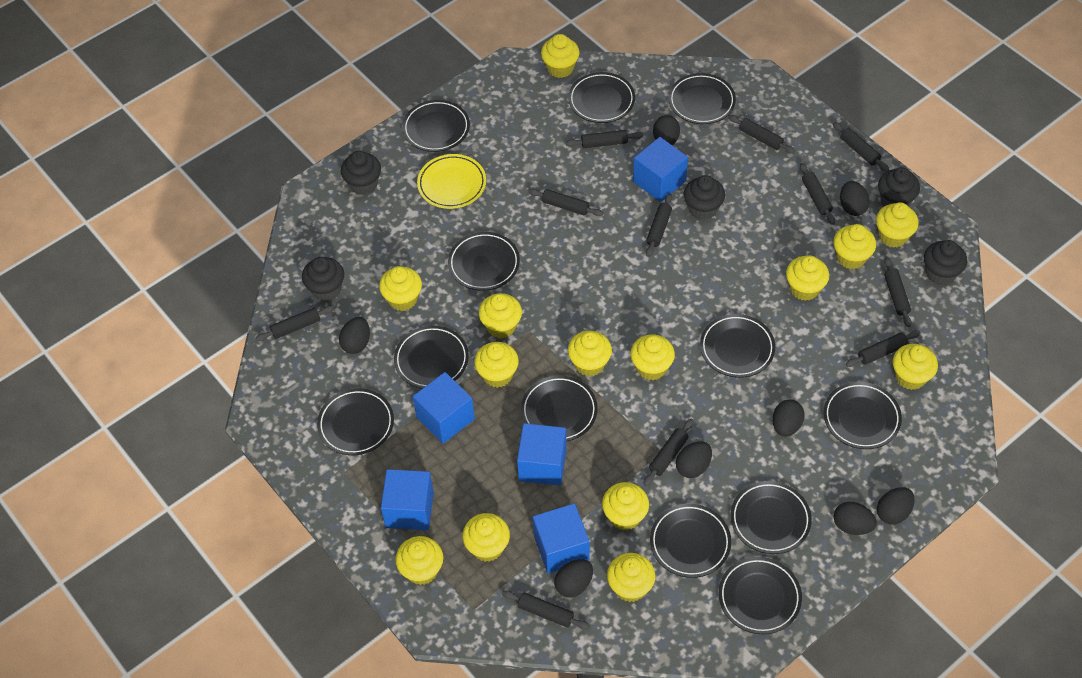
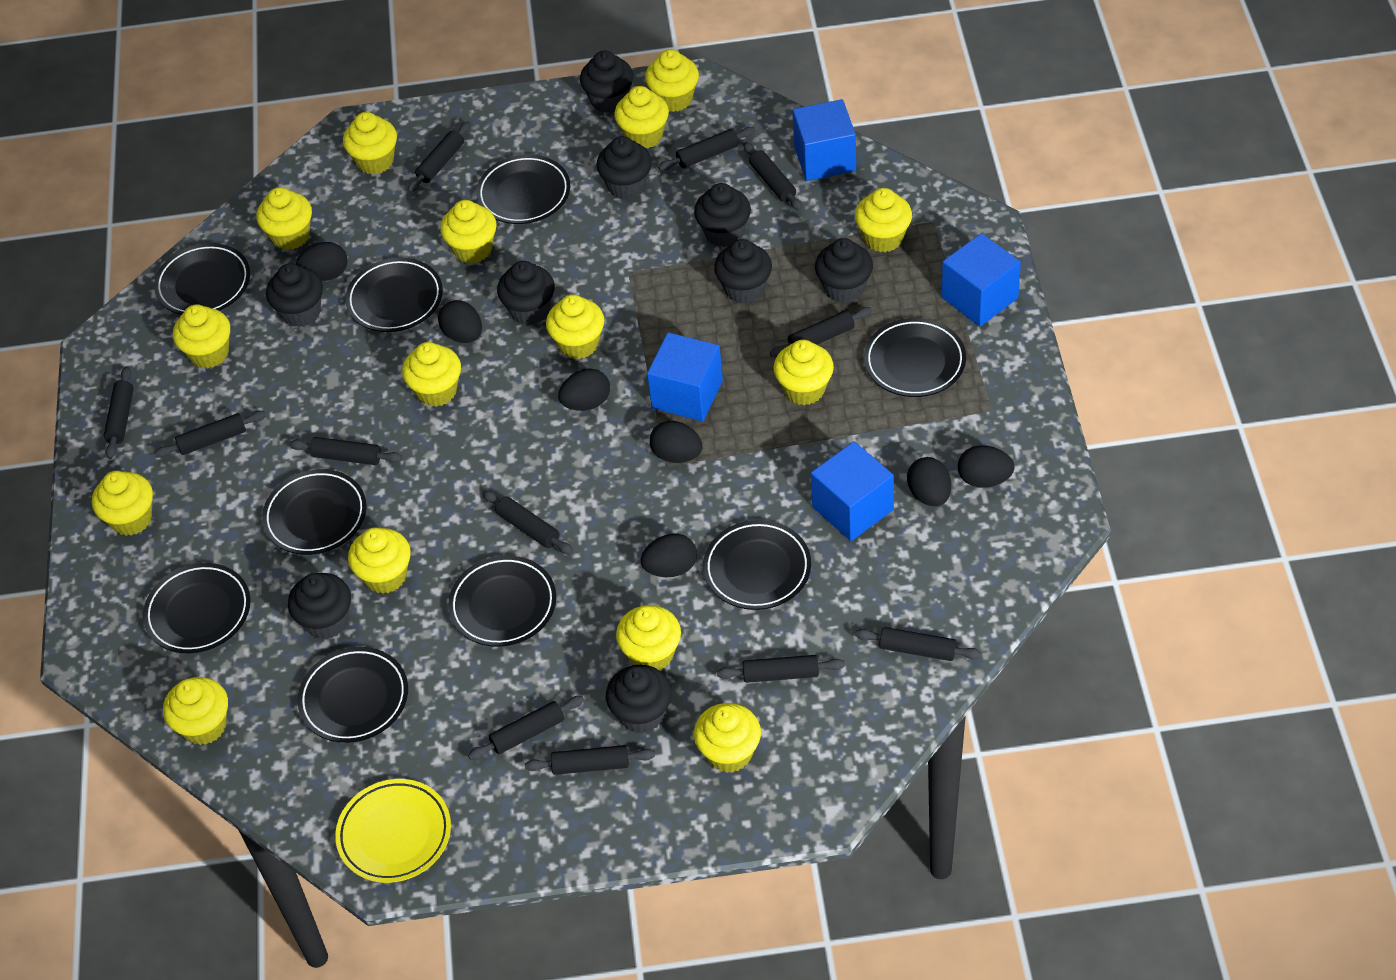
black cupcake: 5 -> 9
black egg: 8 -> 7
black plate: 12 -> 9
black rolling pin: 11 -> 12
blue cube: 5 -> 4
yellow cupcake: 14 -> 15

